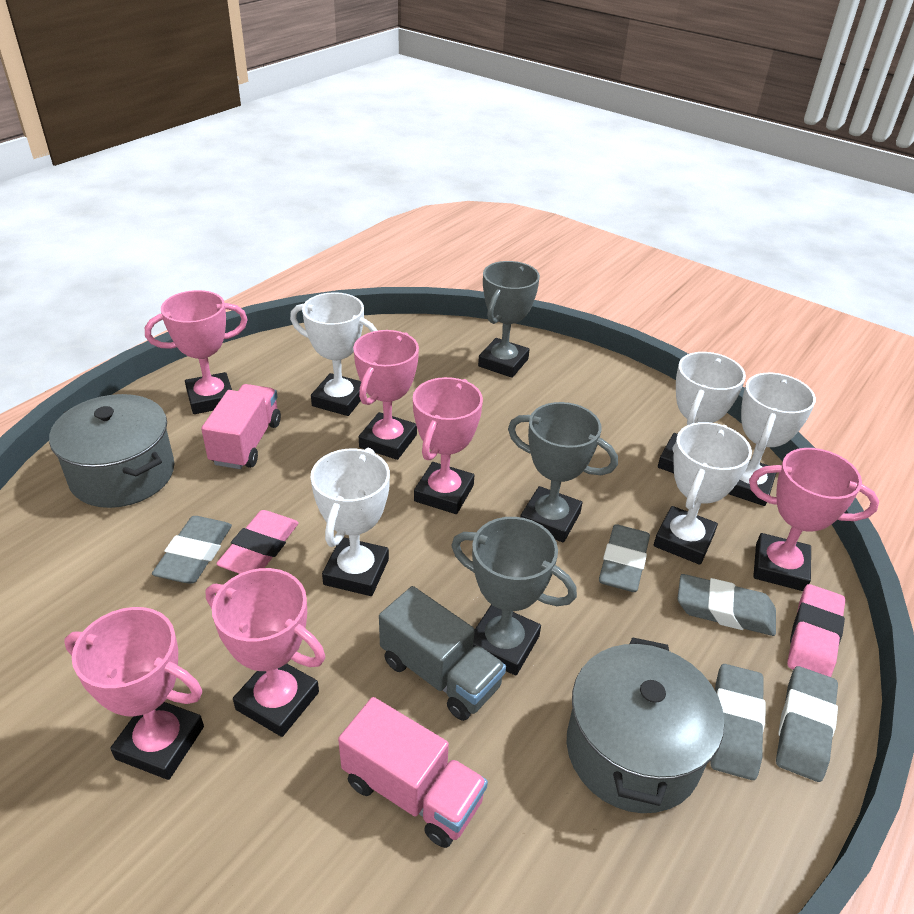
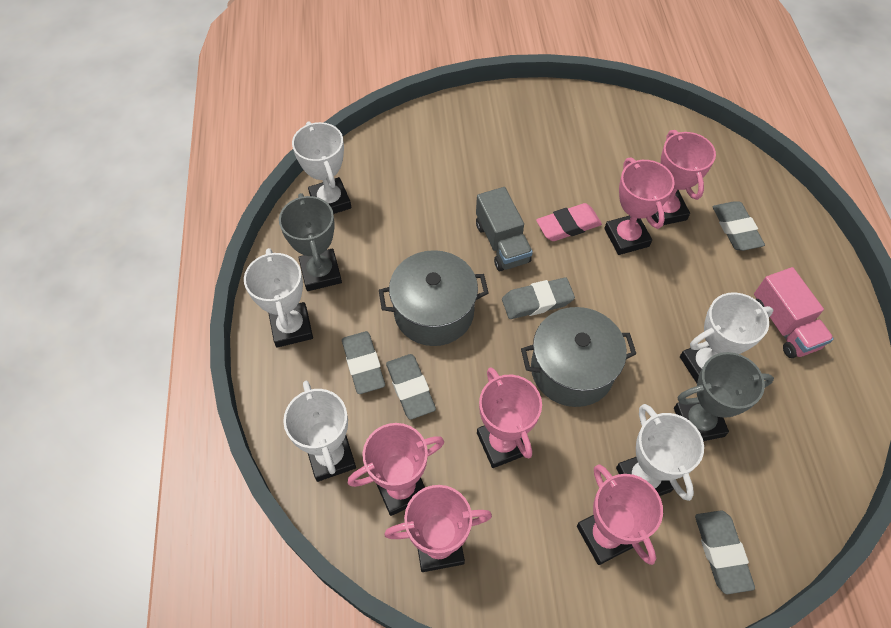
grey trophy: 3 -> 2
pink eraser: 2 -> 1
pink truck: 2 -> 1

